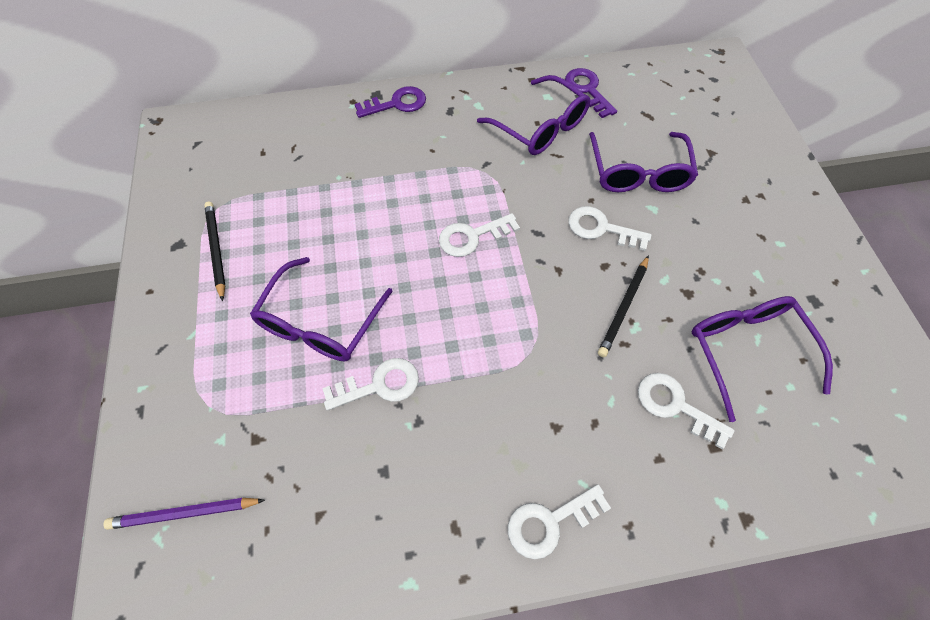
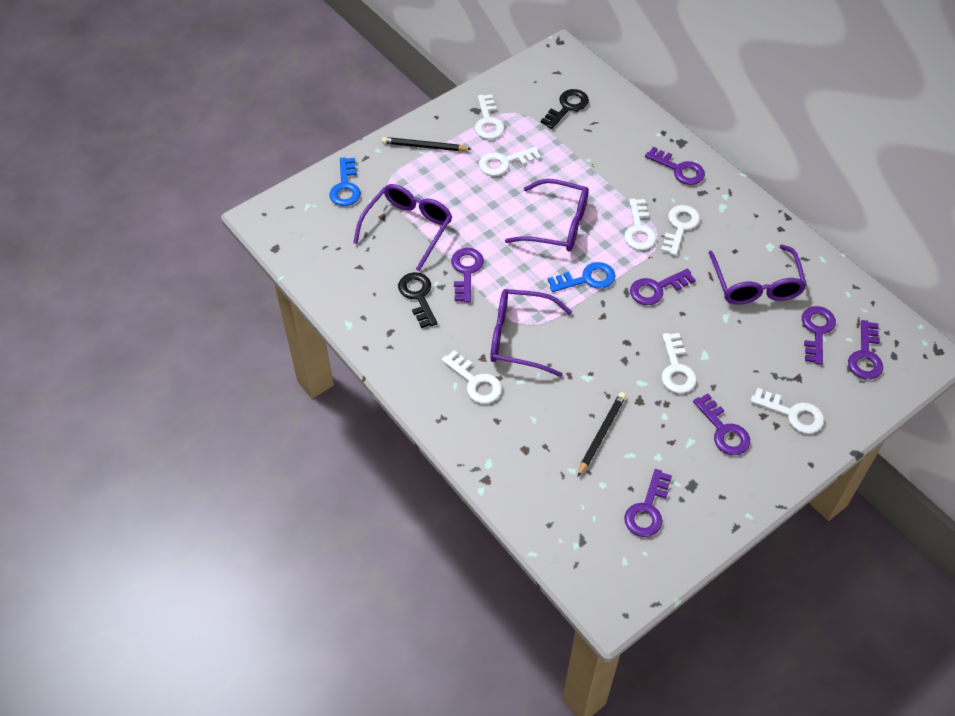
black key: 0 -> 2
blue key: 0 -> 2
purple key: 2 -> 7
purple pencil: 1 -> 0
white key: 5 -> 7

